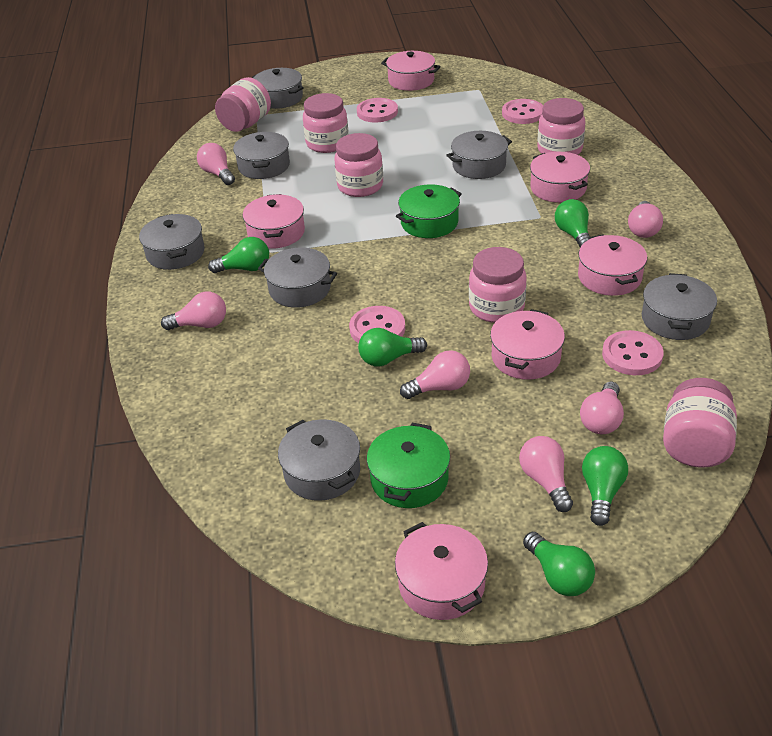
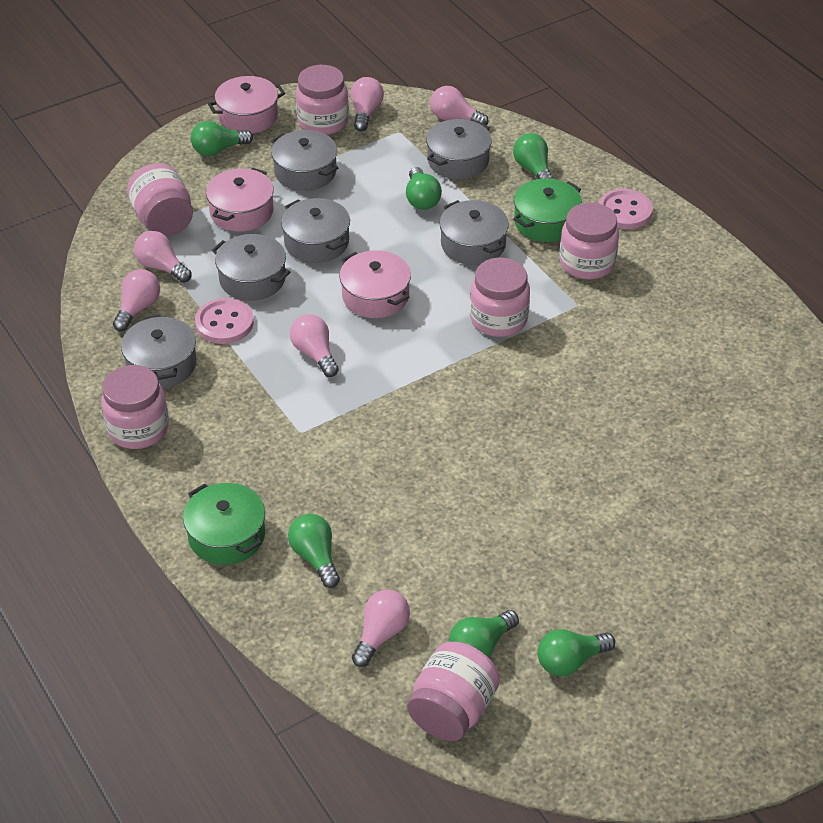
green light bulb: 5 -> 6
grey pot: 7 -> 6
pink button: 4 -> 2
pink pot: 6 -> 3

